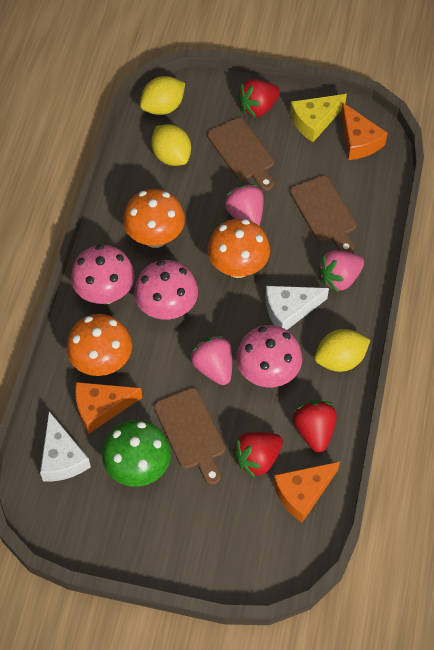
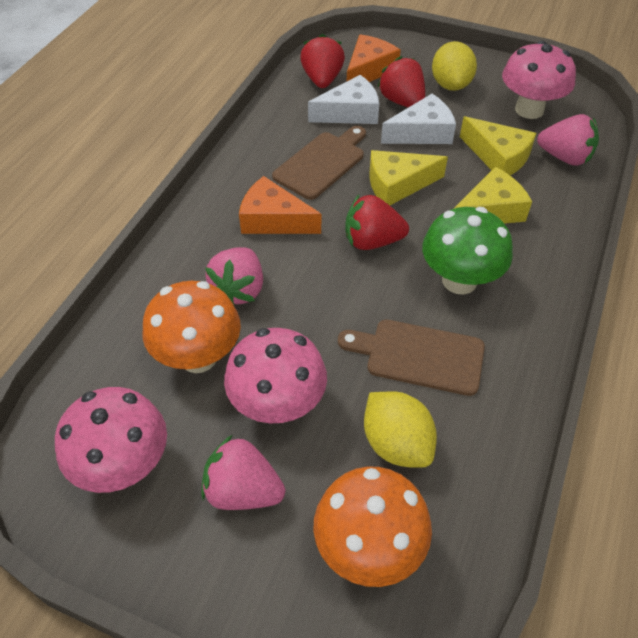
brown cutting board: 3 -> 2
orange cheese: 3 -> 2
orange mushroom: 3 -> 2
yellow cheese: 1 -> 3
yellow lemon: 3 -> 2

